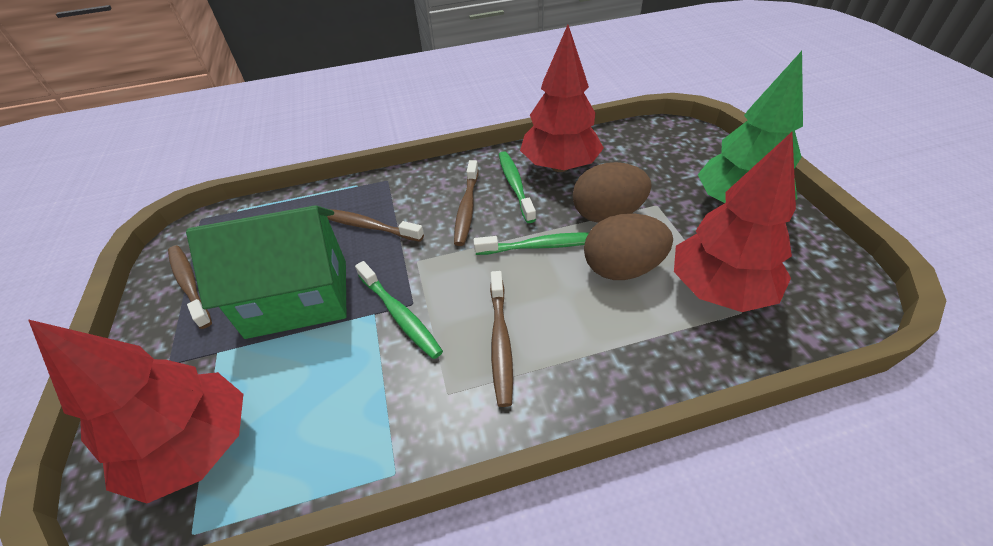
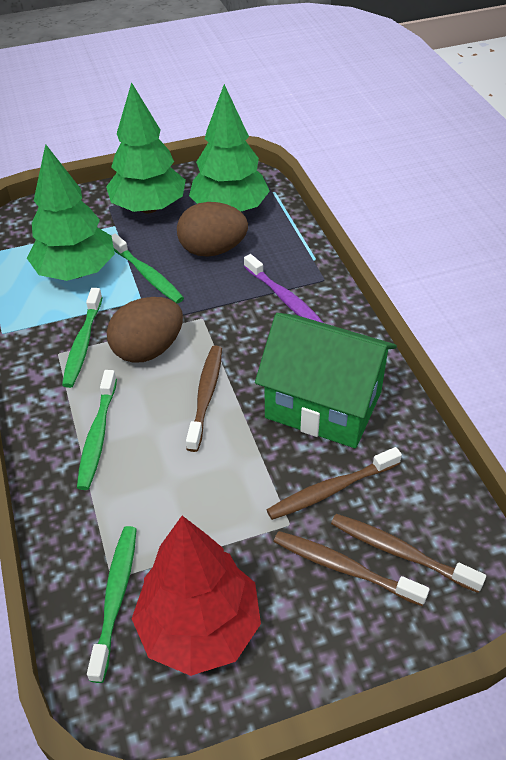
green toothbrush: 3 -> 4
green tree: 1 -> 3
purple toothbrush: 0 -> 1
red tree: 3 -> 1

